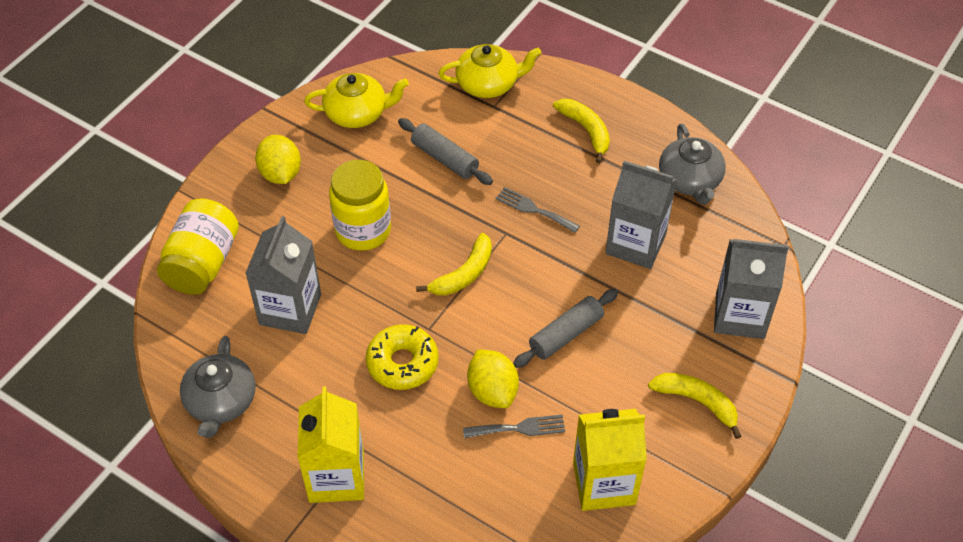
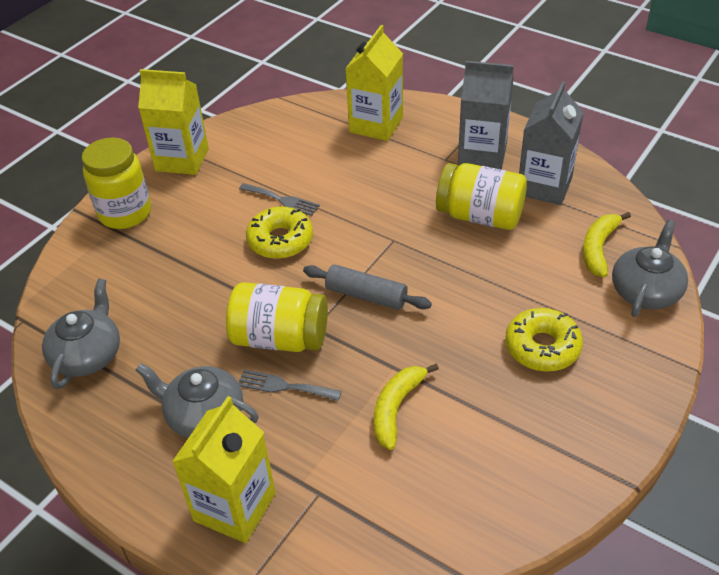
grey carton: 3 -> 2
grey rolling pin: 2 -> 1
grey teapot: 2 -> 3
yellow banana: 3 -> 2
yellow carton: 2 -> 3
yellow donut: 1 -> 2
yellow jar: 2 -> 3
yellow lemon: 2 -> 0
yellow teapot: 2 -> 0

